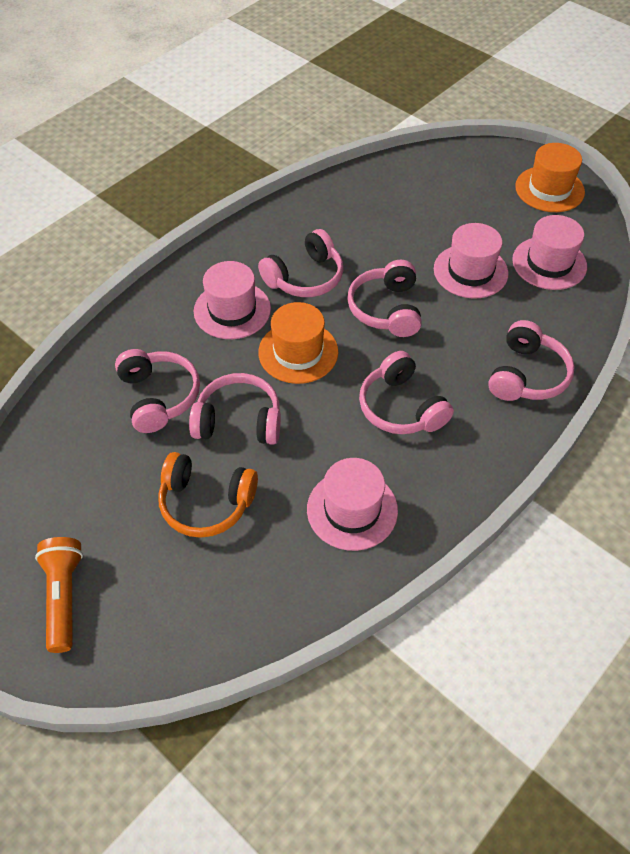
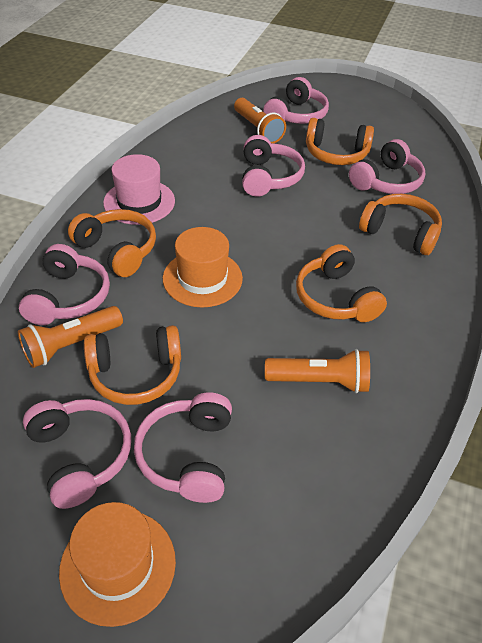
orange flashlight: 1 -> 3
orange headphones: 1 -> 5
pink hat: 4 -> 1

